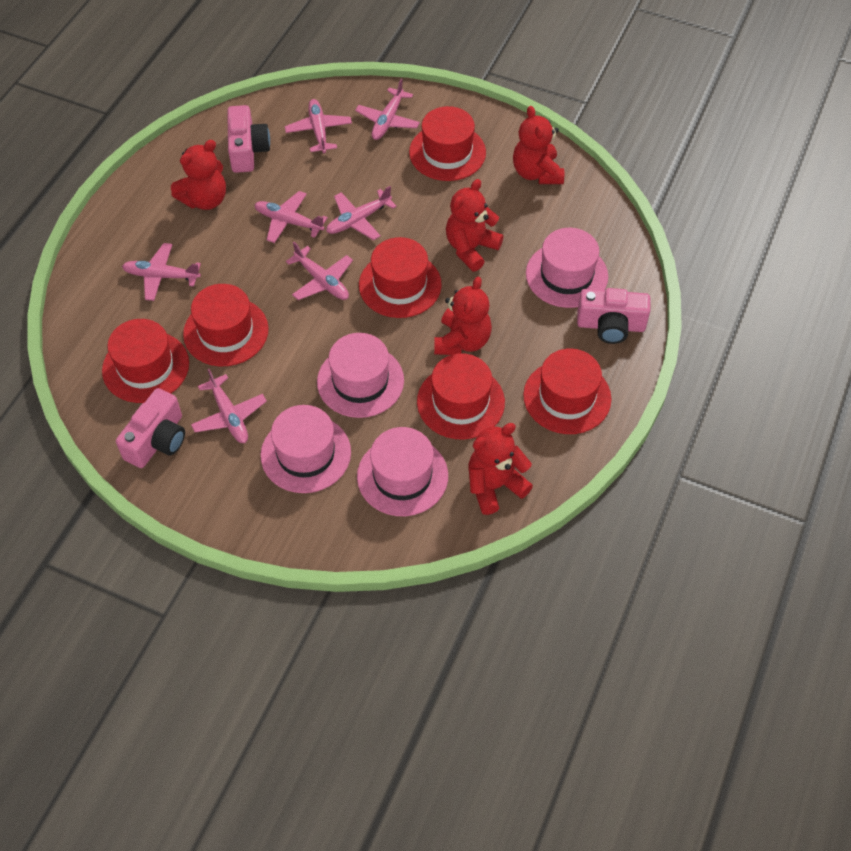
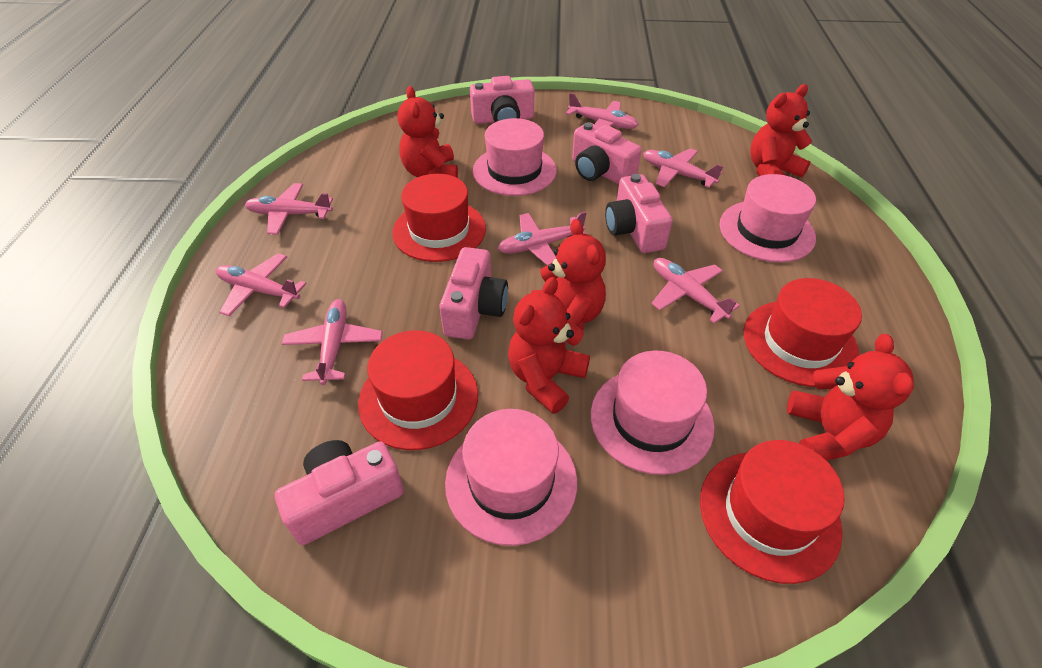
pink camera: 3 -> 5
red hat: 6 -> 4

